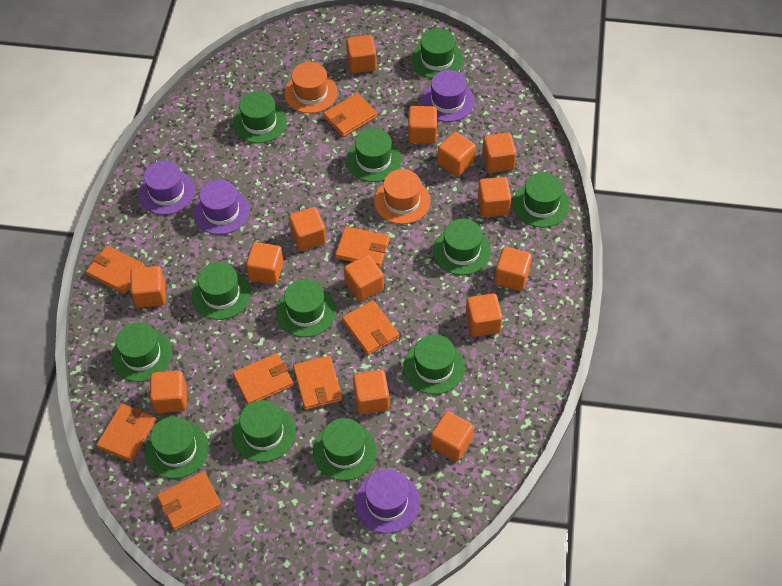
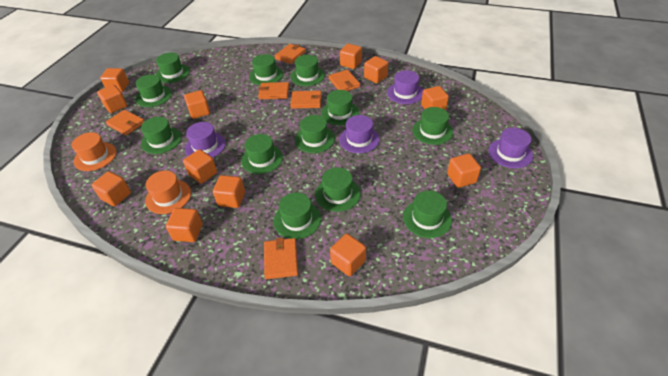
orange cube: 14 -> 12
orange wallet: 8 -> 6

